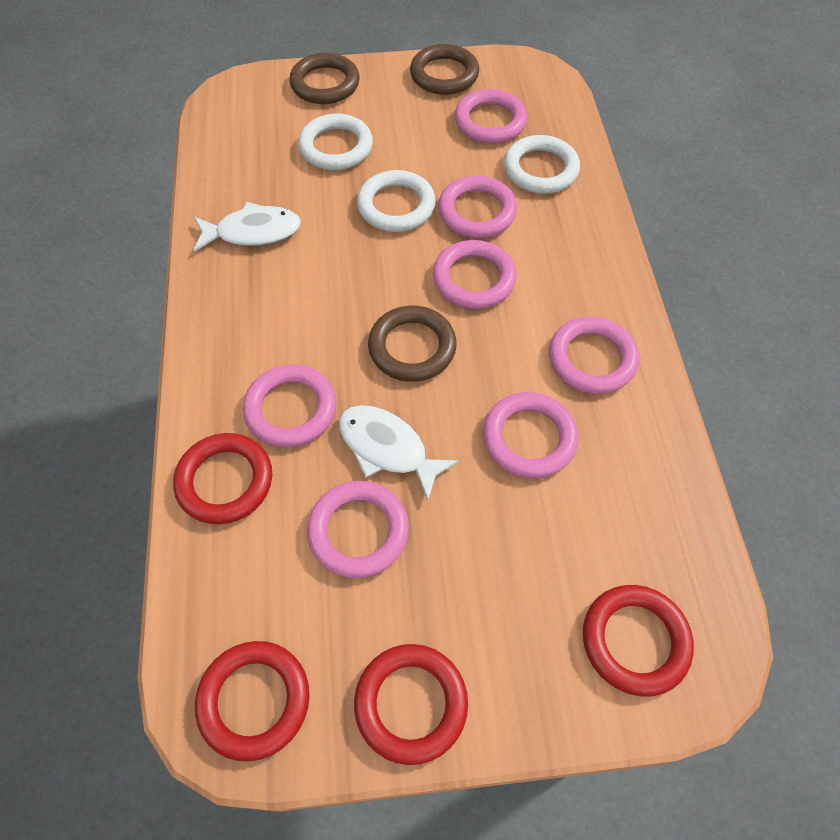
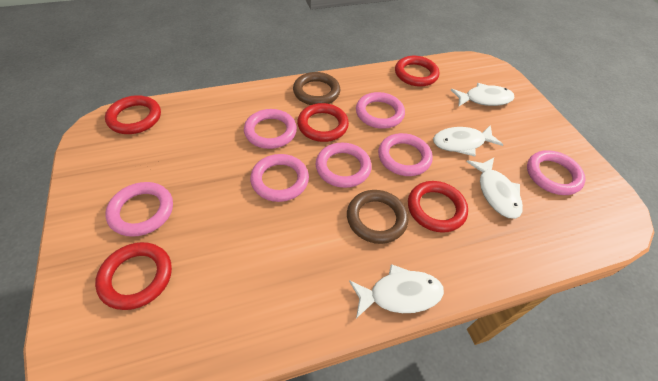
brown ring: 3 -> 2
red ring: 4 -> 5
white fish: 2 -> 4
white ring: 3 -> 0

